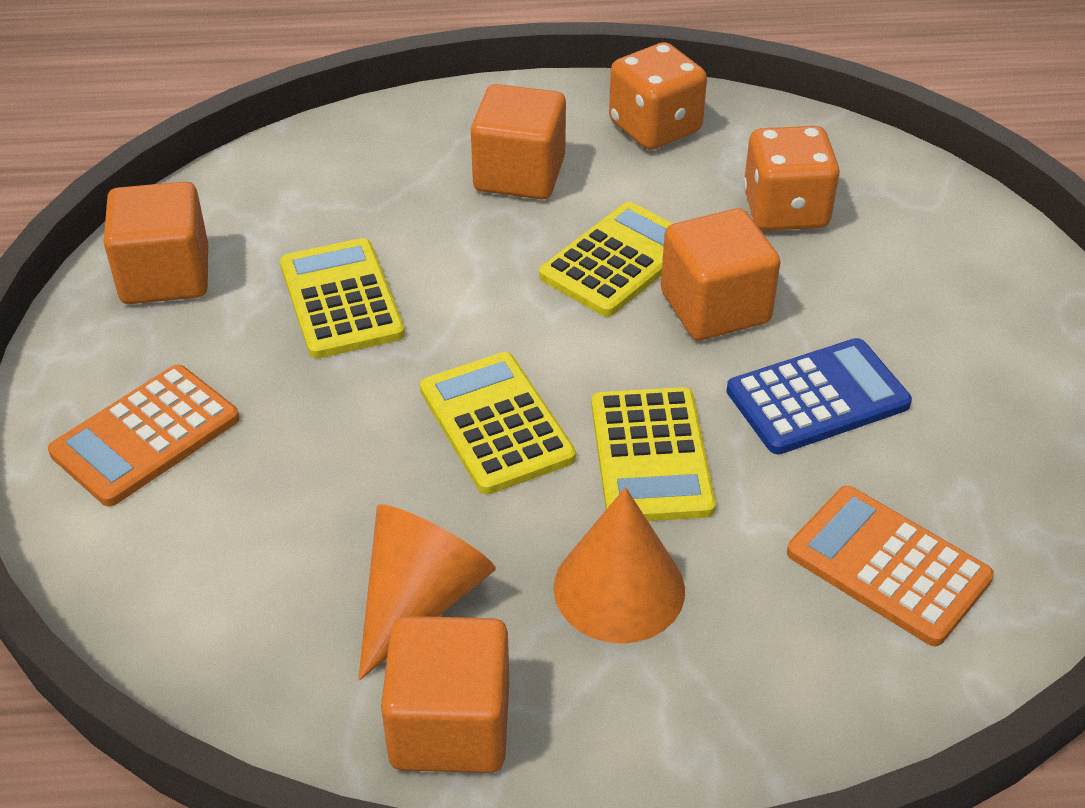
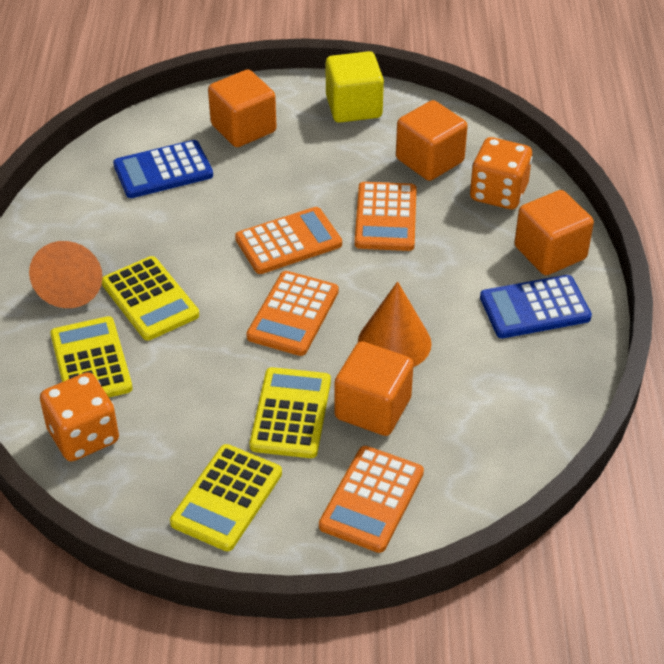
blue calculator: 1 -> 2
orange calculator: 2 -> 4
yellow cube: 0 -> 1

